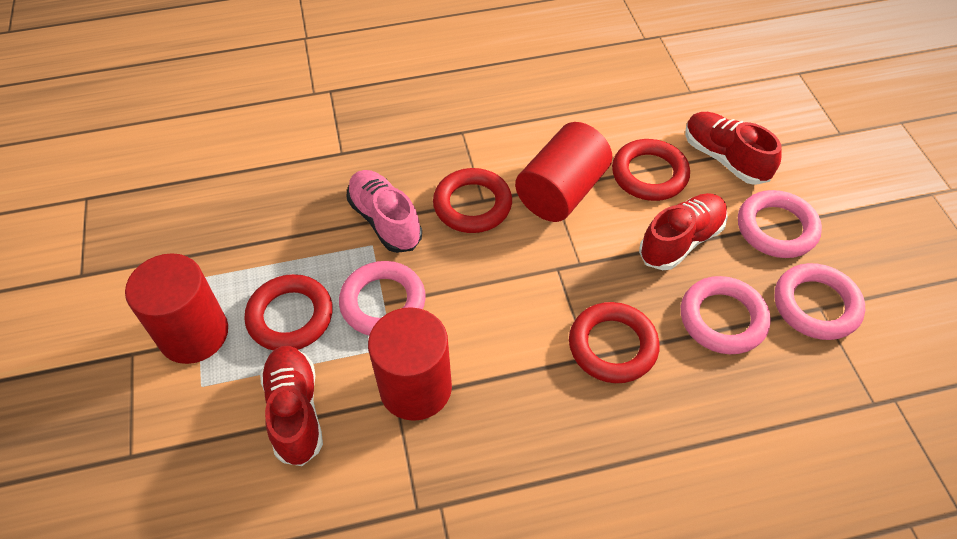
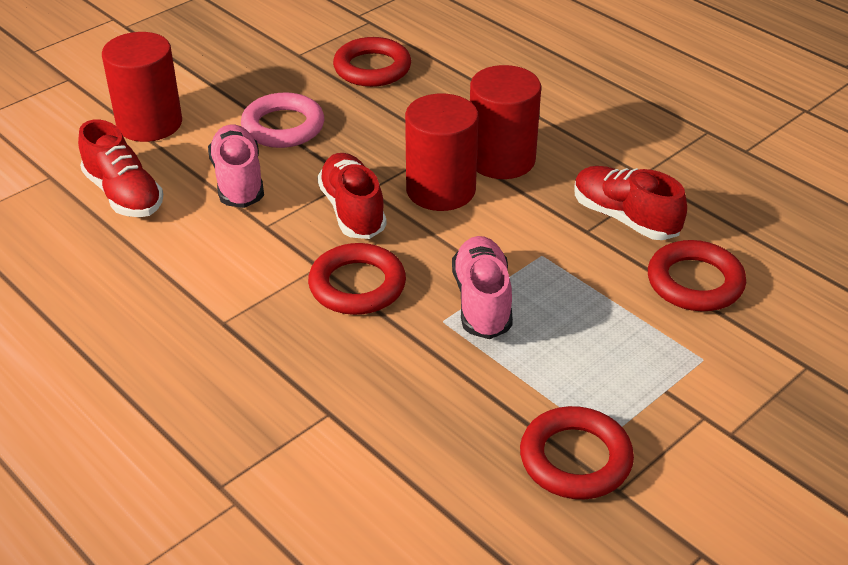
pink ring: 4 -> 1
pink shoe: 1 -> 2

